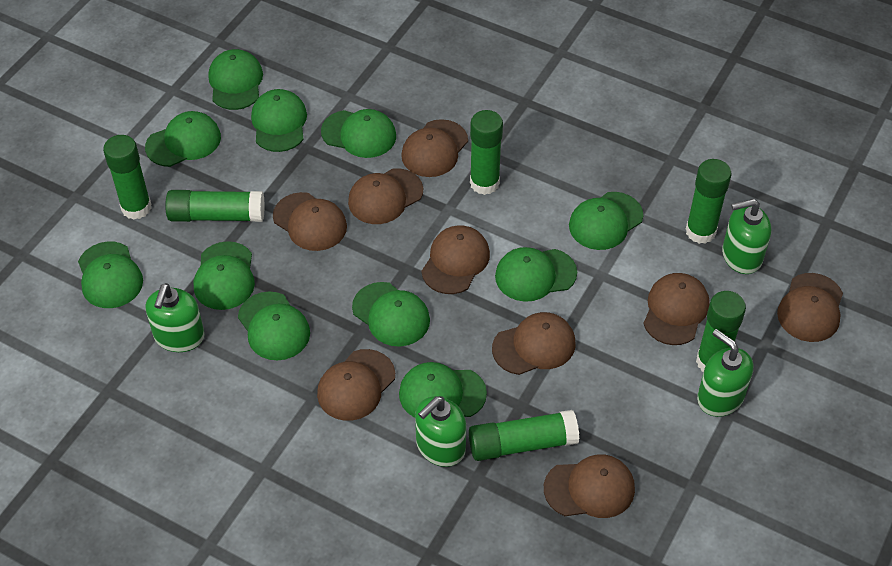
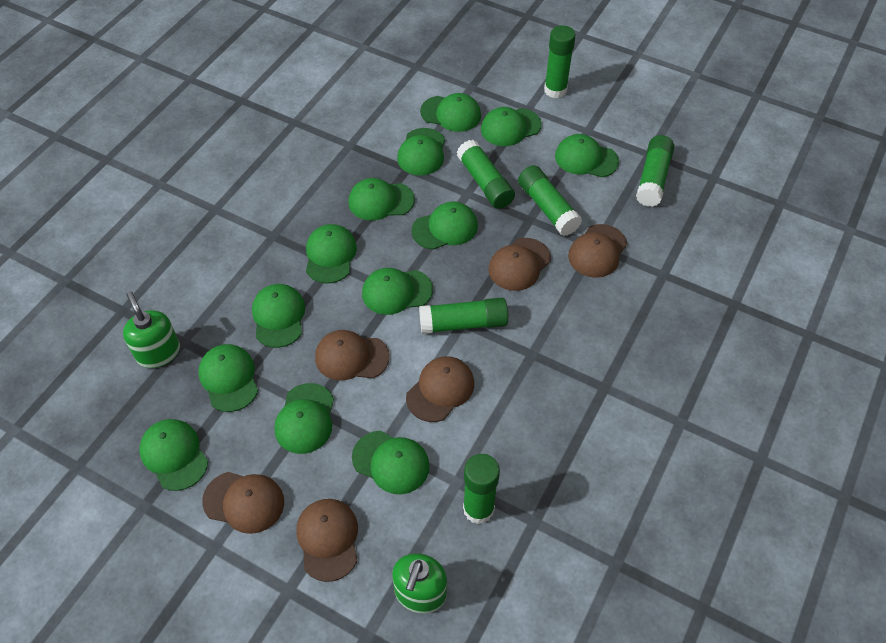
brown cap: 9 -> 6
green cap: 11 -> 13
green soap dispenser: 4 -> 2

